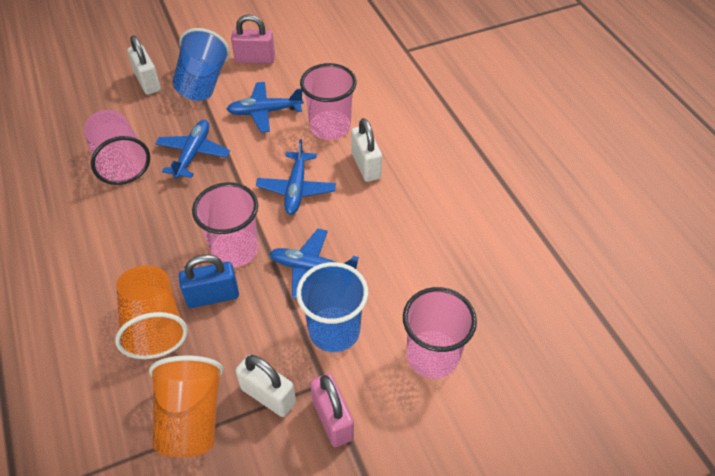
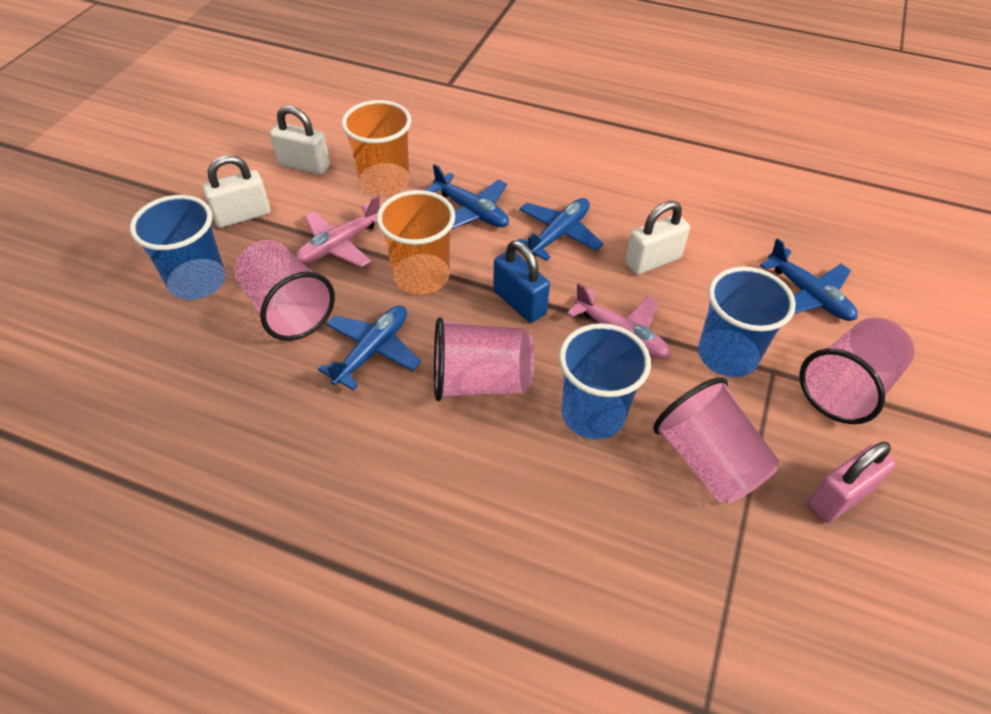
blue cup: 2 -> 3
pink padlock: 2 -> 1
pink plane: 0 -> 2

